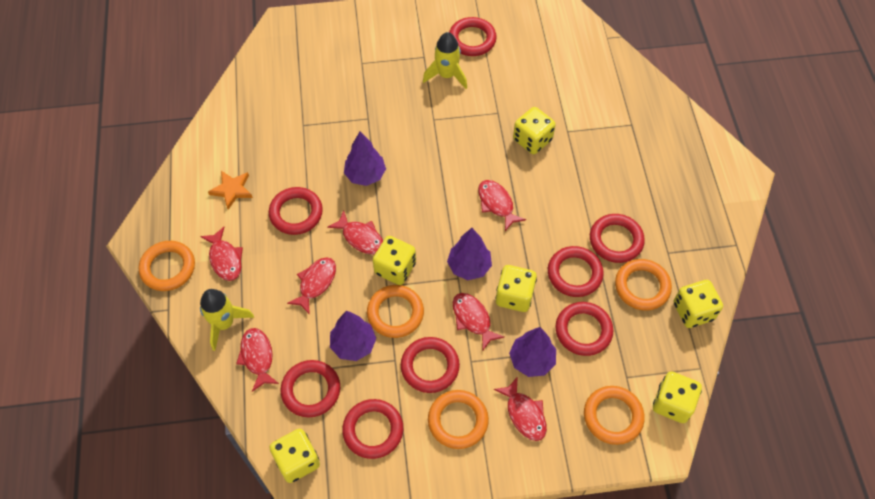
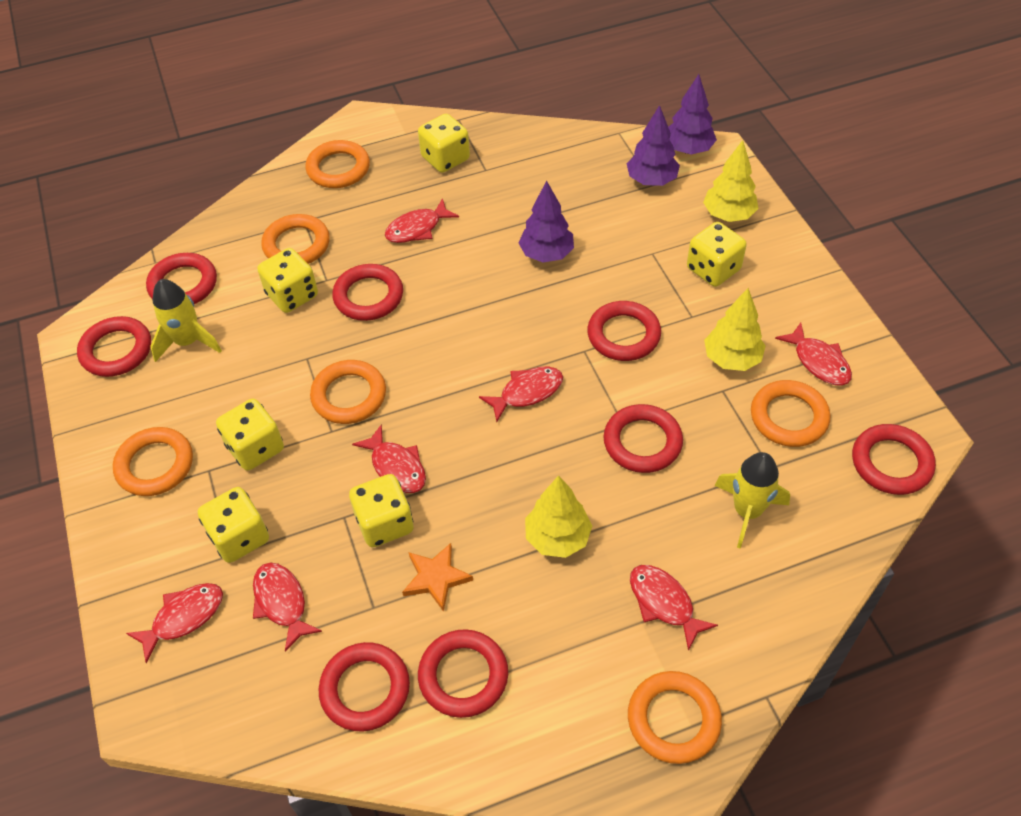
orange ring: 5 -> 6
purple tree: 4 -> 3
yellow tree: 0 -> 3

